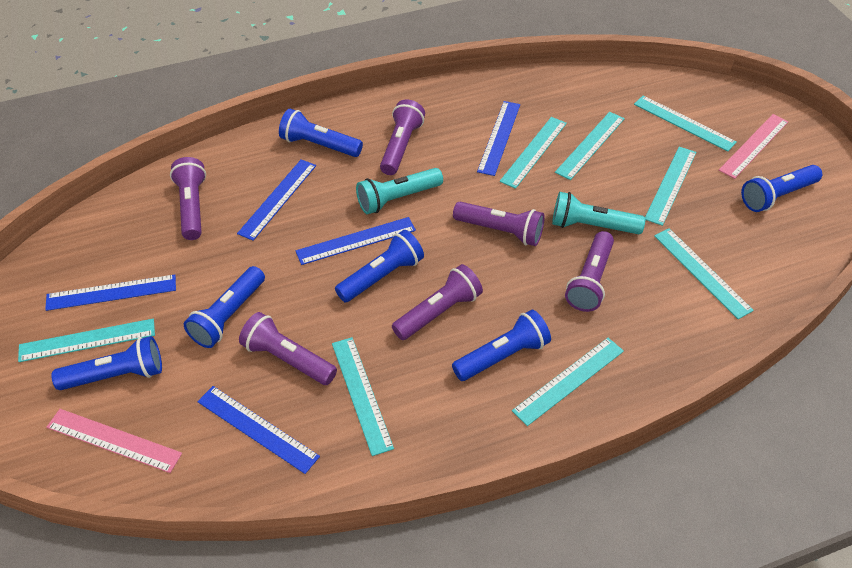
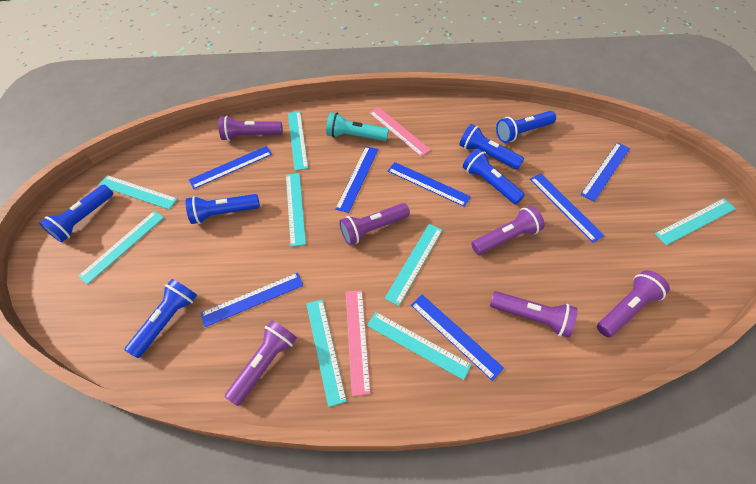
blue ruler: 5 -> 7
turquoise flashlight: 2 -> 1

